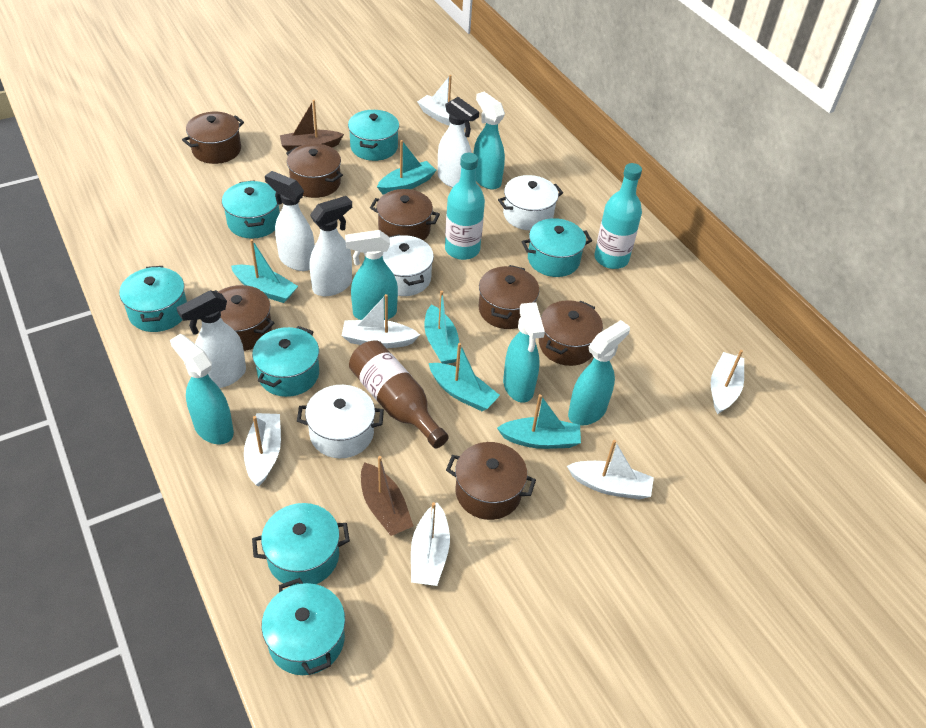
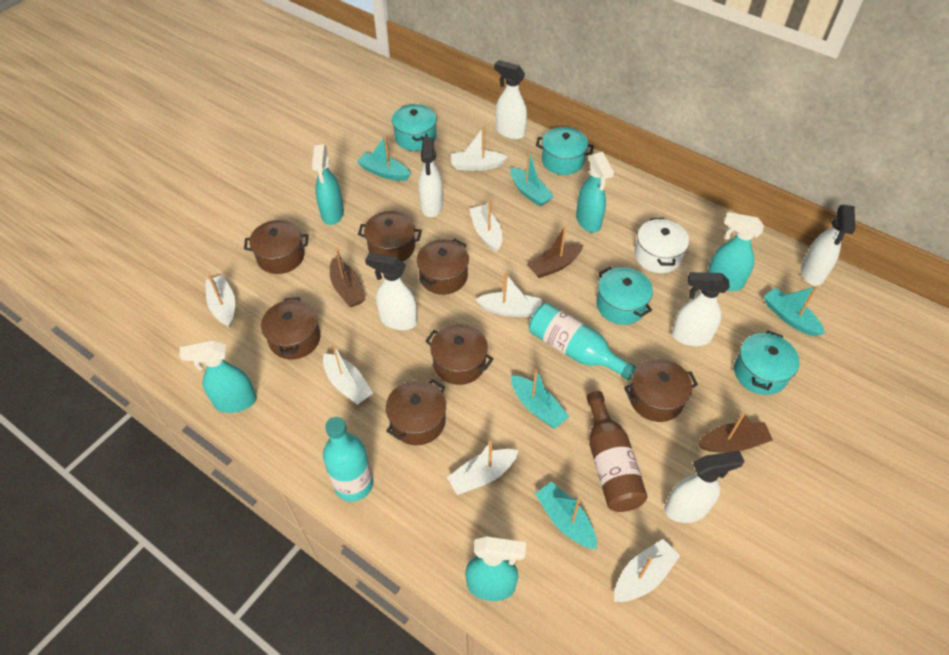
brown boat: 2 -> 3
turquoise pot: 7 -> 4
white boat: 6 -> 7
white pot: 3 -> 1
white spray bottle: 4 -> 6

